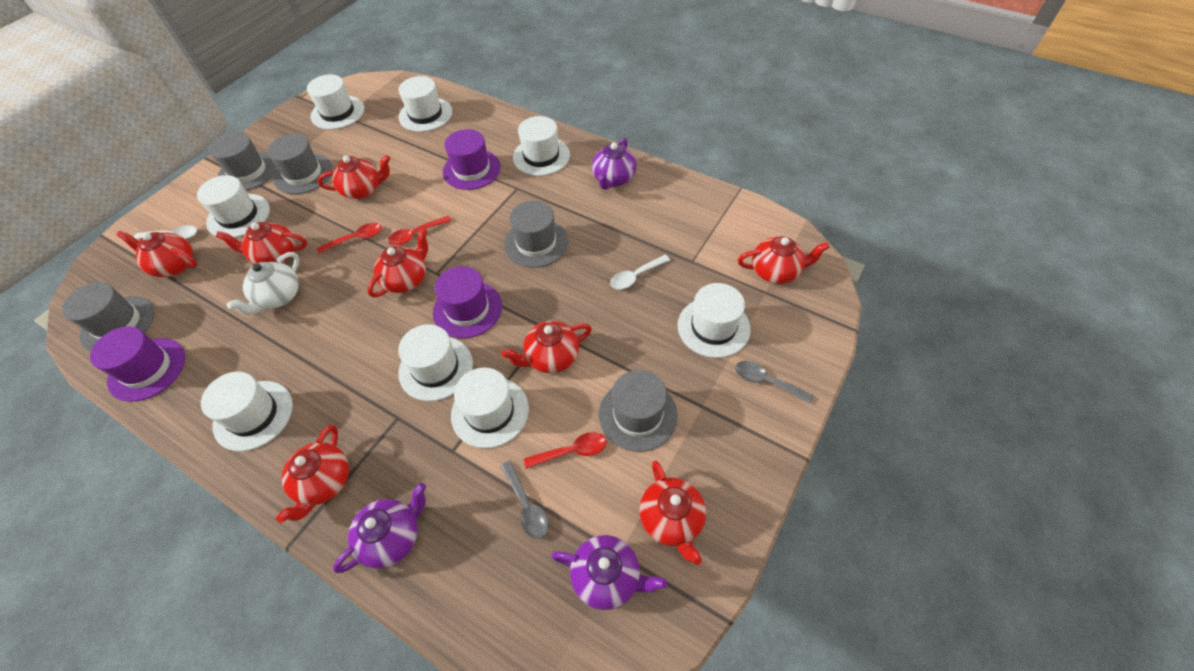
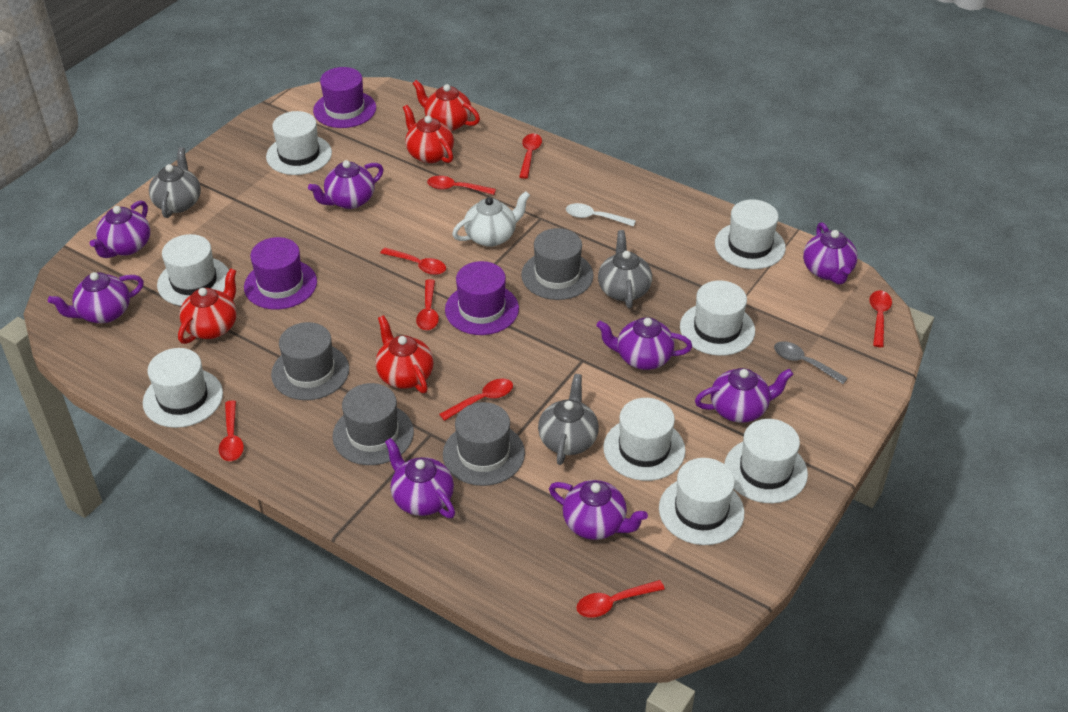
grey hat: 5 -> 4
grey spoon: 2 -> 1
grey teapot: 0 -> 3
purple teapot: 3 -> 8
red spoon: 3 -> 8
red teapot: 8 -> 4
white spoon: 2 -> 1

